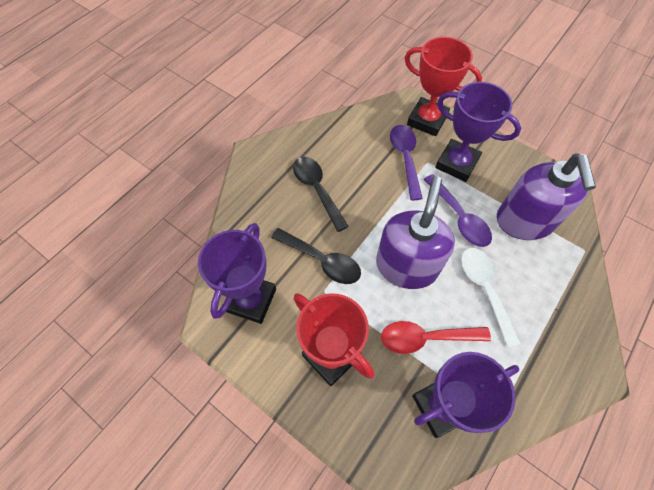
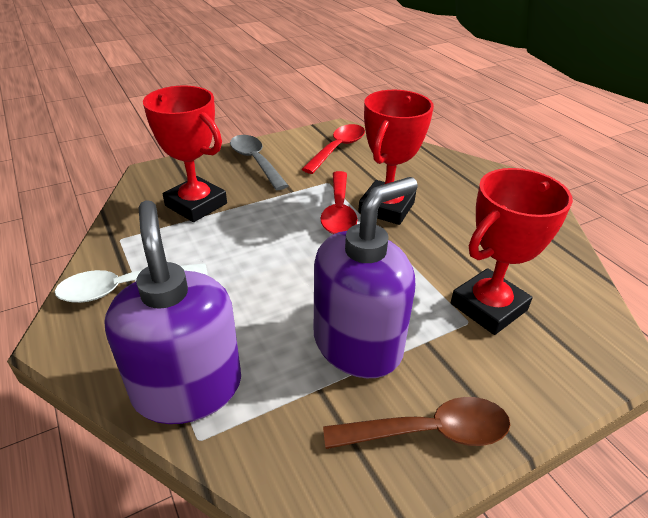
black spoon: 2 -> 0
brown spoon: 0 -> 1
grey spoon: 0 -> 1
purple spoon: 2 -> 0
purple trophy: 3 -> 0
red spoon: 1 -> 2
red trophy: 2 -> 3

